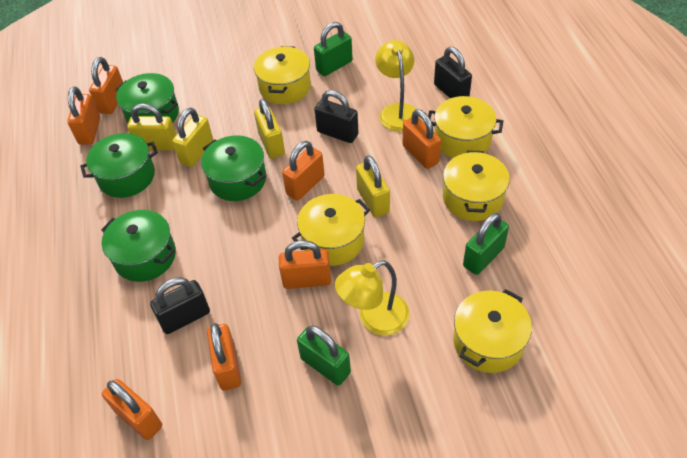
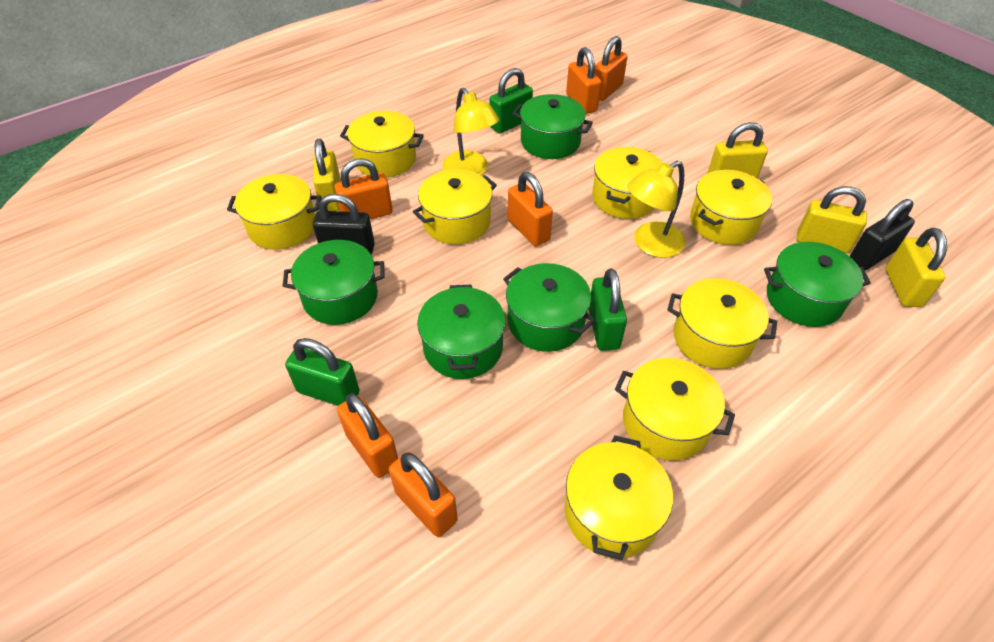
black padlock: 3 -> 2
green pot: 4 -> 5
orange padlock: 7 -> 6
yellow pot: 5 -> 8

